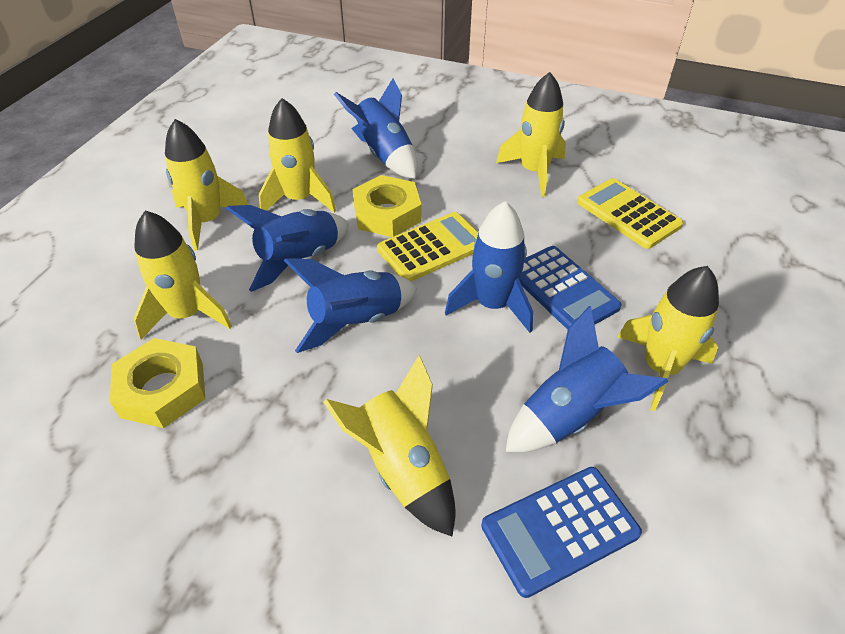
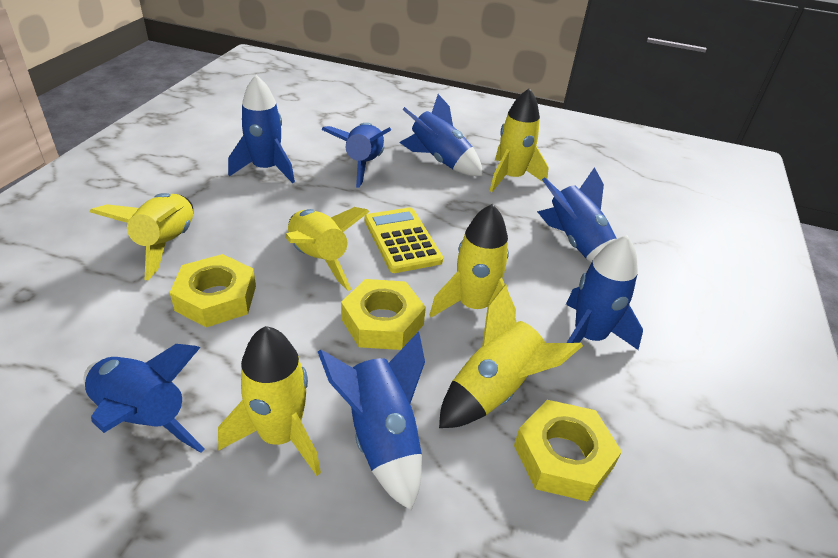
blue calculator: 2 -> 0
blue rocket: 5 -> 7
yellow calculator: 2 -> 1
yellow nut: 2 -> 3

